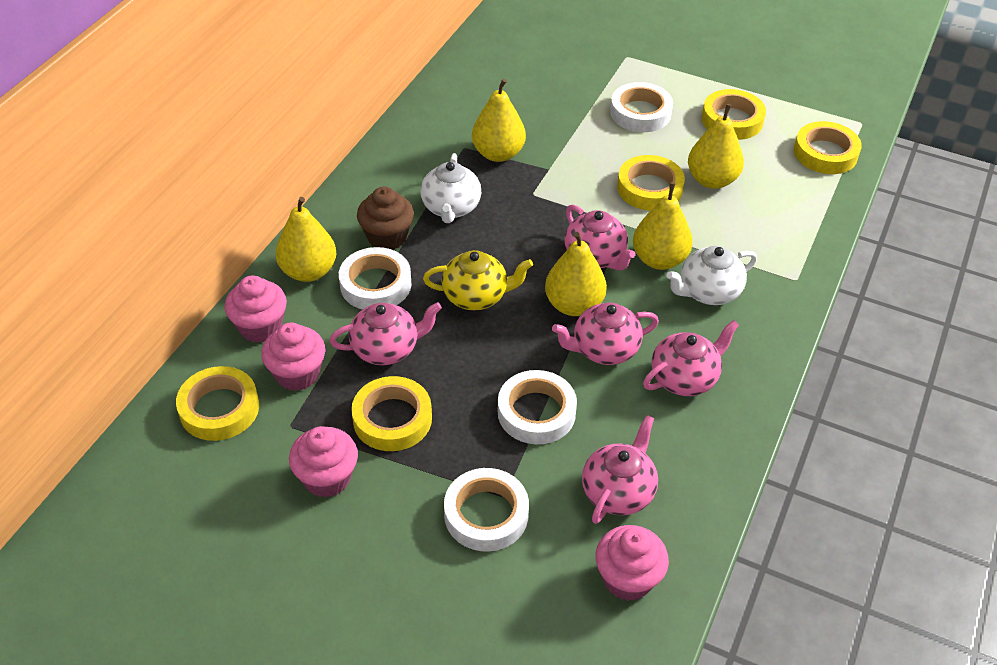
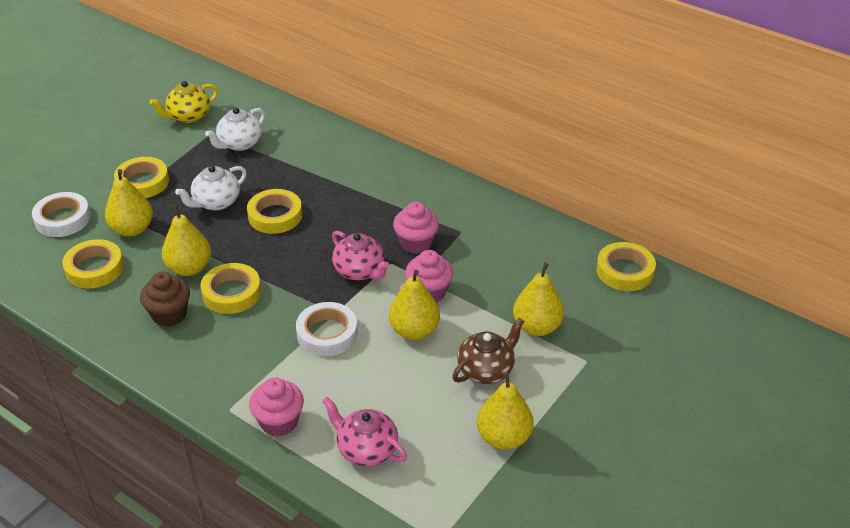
brown teapot: 0 -> 1
pink cupcake: 4 -> 3
pink teapot: 5 -> 2
white tape: 4 -> 2

